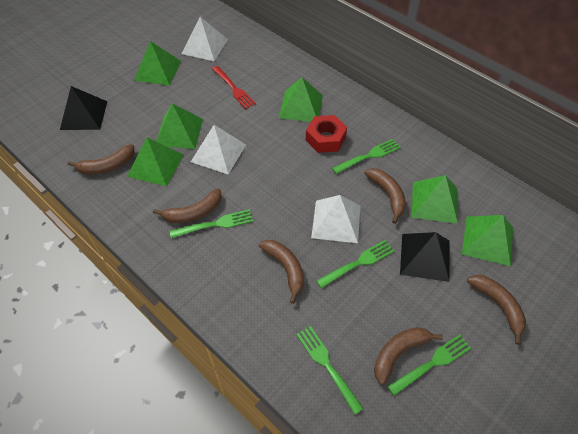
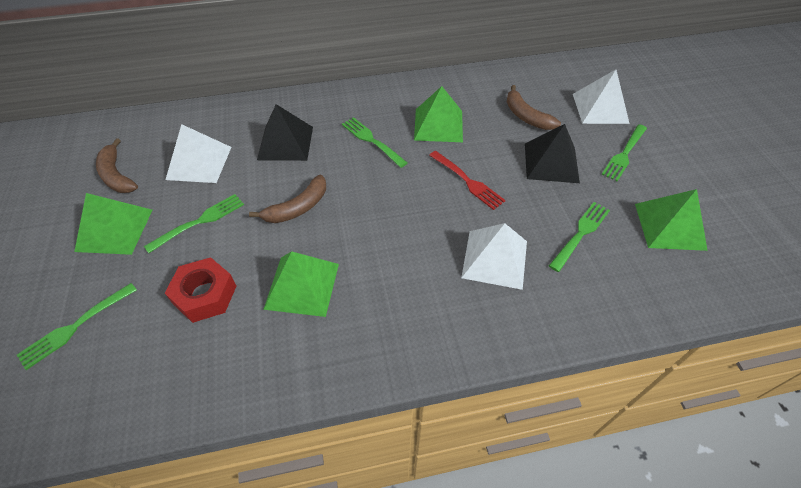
brown banana: 6 -> 3
green pyramid: 6 -> 4

